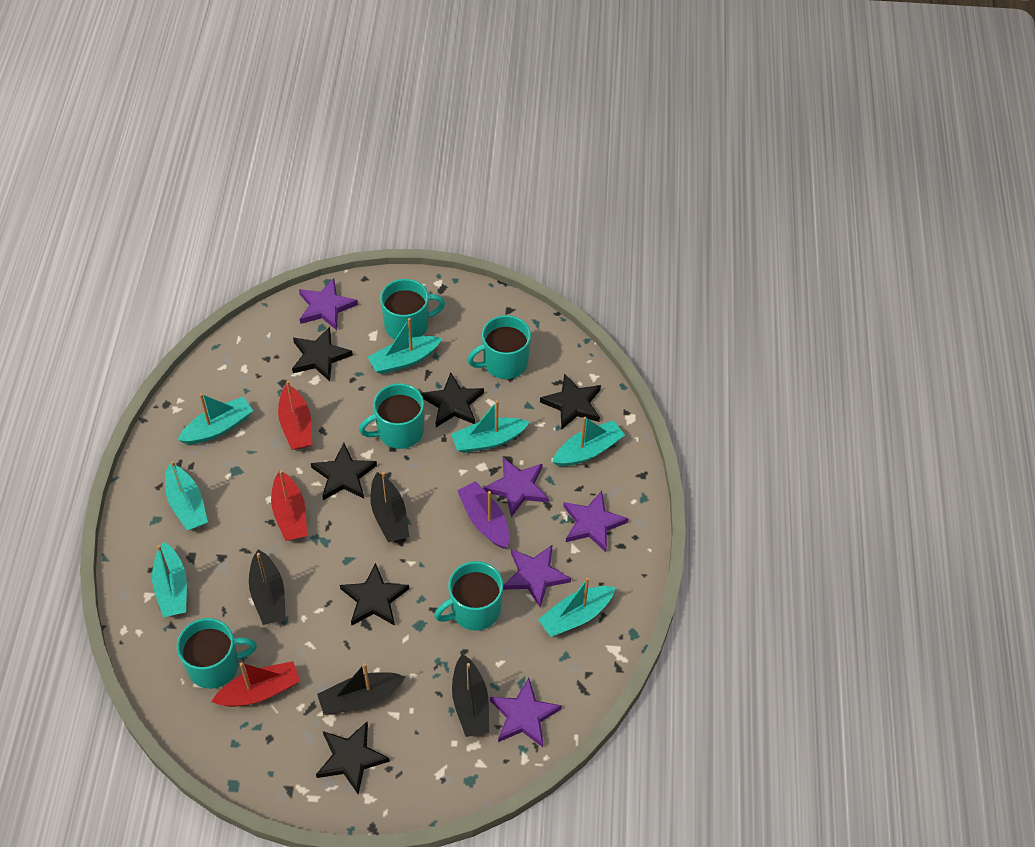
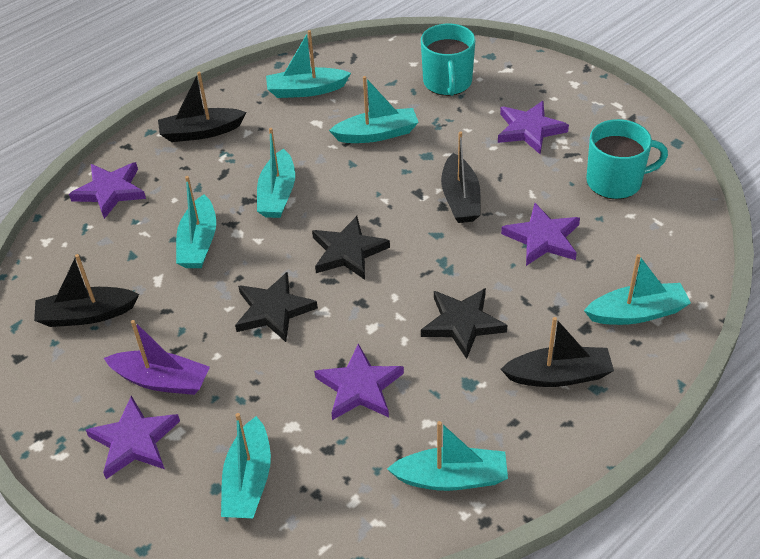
black star: 6 -> 3
red boat: 3 -> 0
turquoise mug: 5 -> 2

